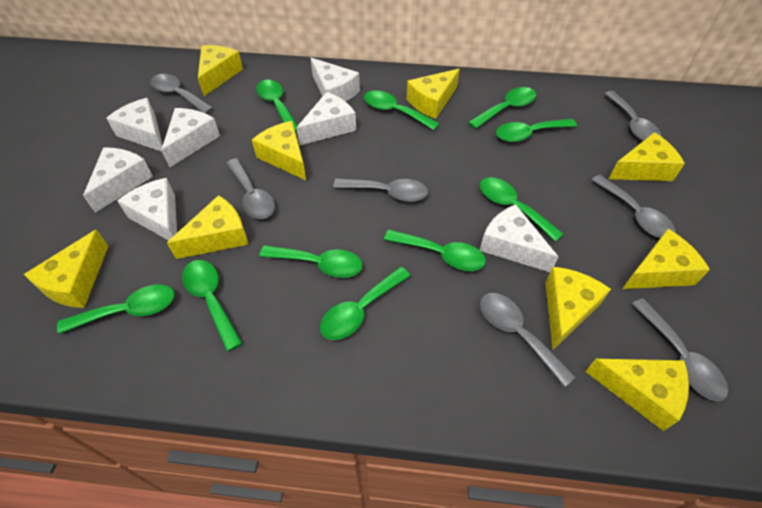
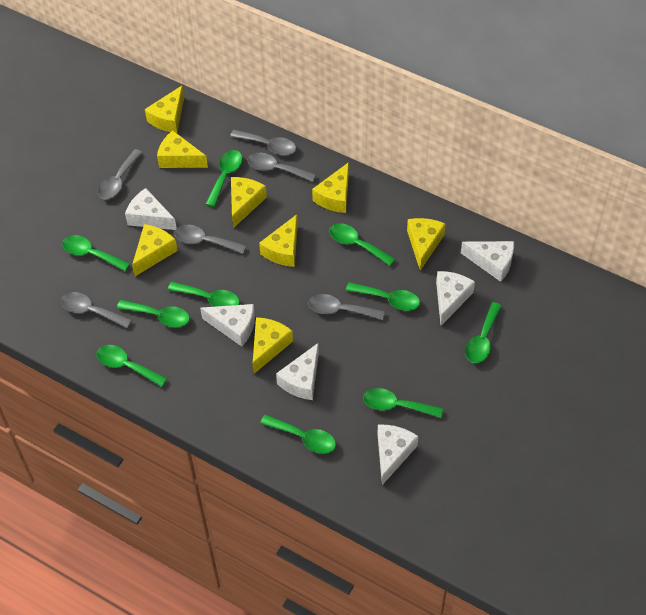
grey spoon: 7 -> 6
white cheese: 7 -> 6
yellow cheese: 9 -> 8

